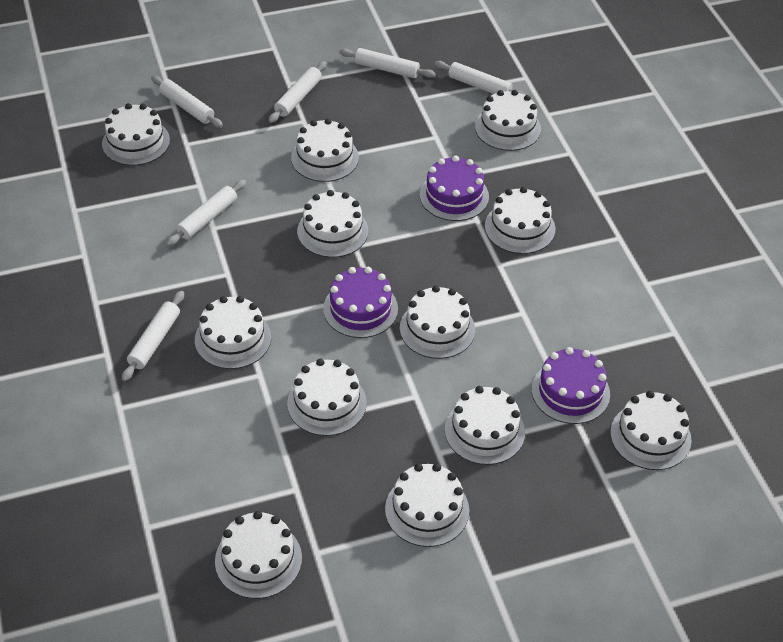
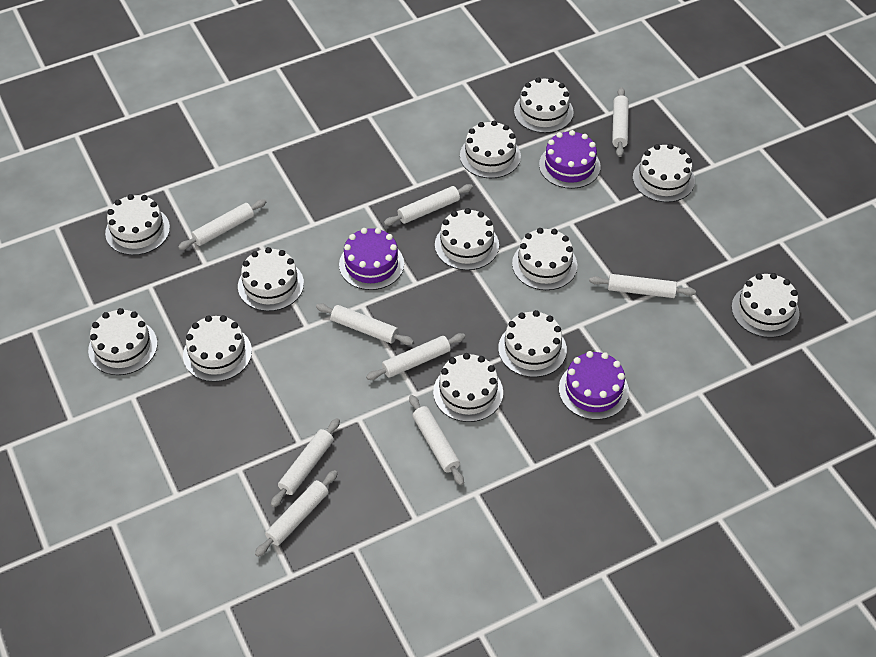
white rolling pin: 6 -> 9

